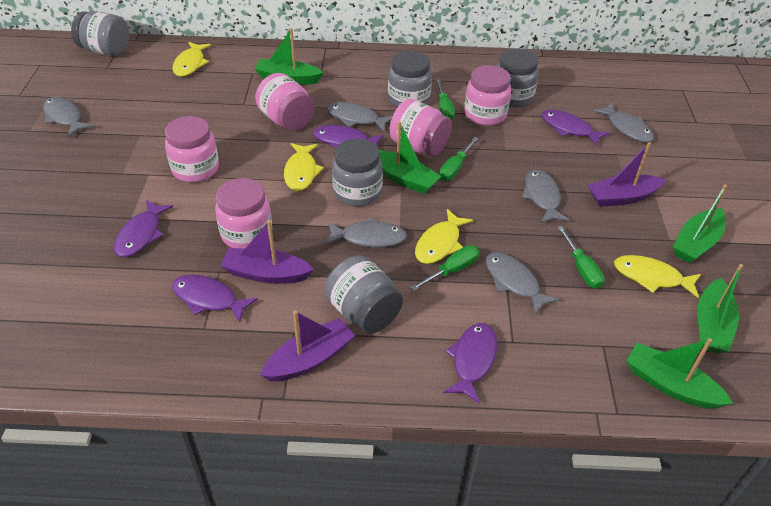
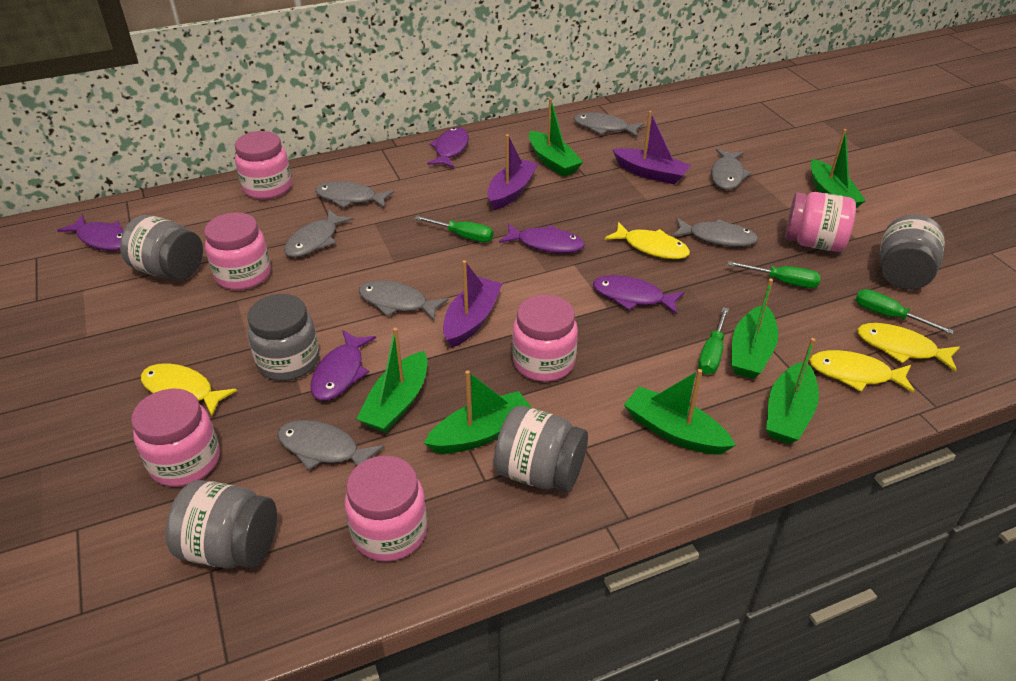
green boat: 5 -> 7
grey fish: 6 -> 7
pink jar: 5 -> 6

